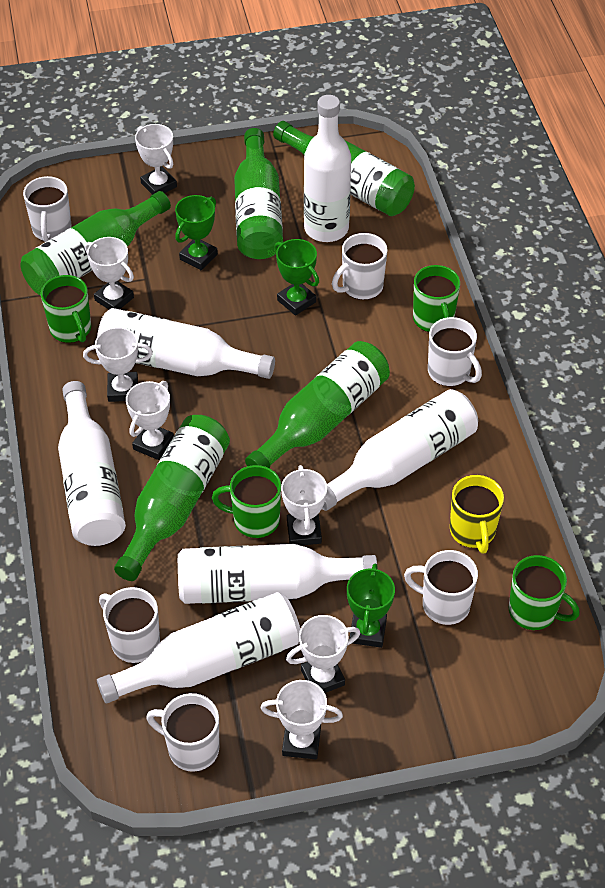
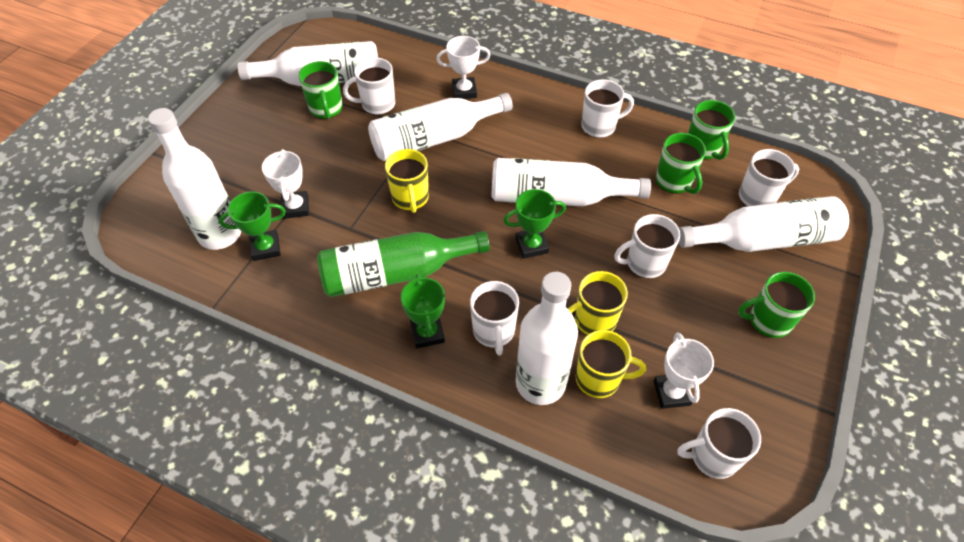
green bottle: 5 -> 1
white trophy: 7 -> 3
yellow mug: 1 -> 3

